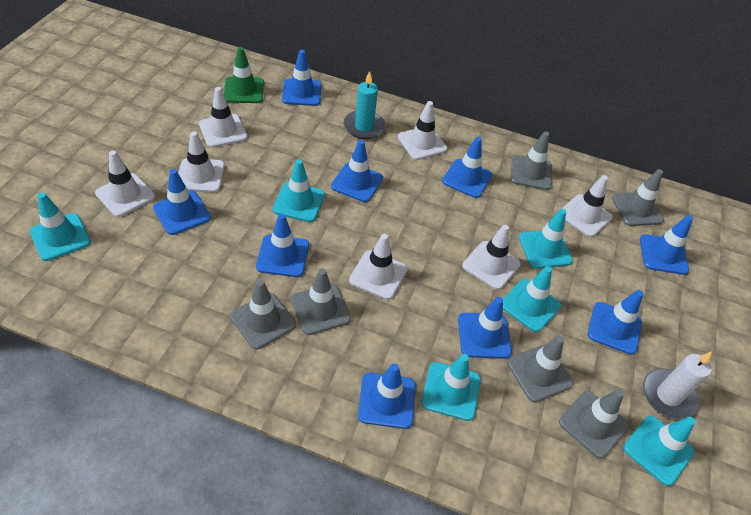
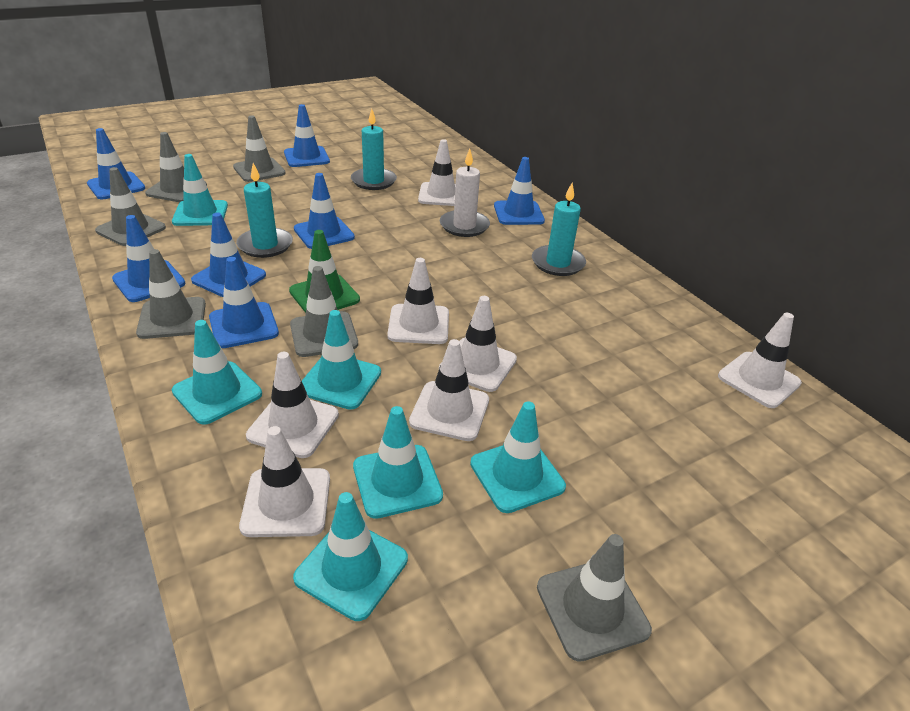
blue traffic cone: 9 -> 7
turquoise candle: 1 -> 3

